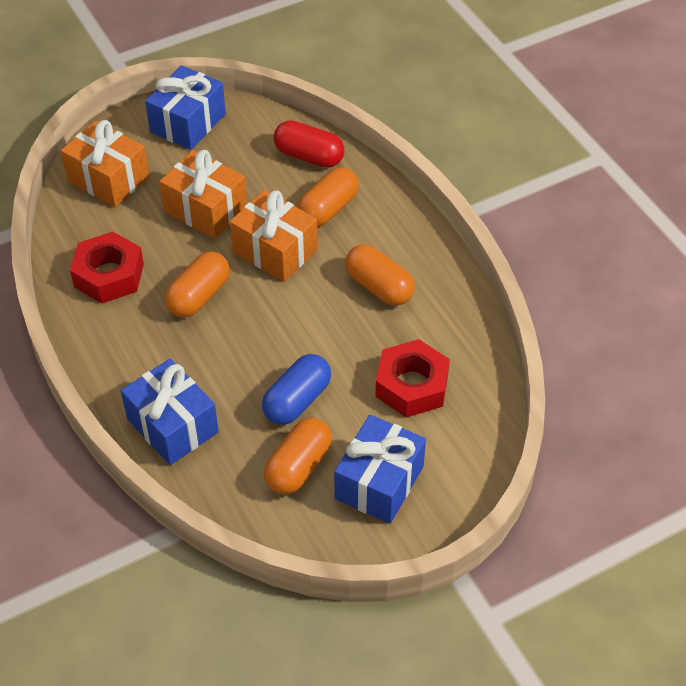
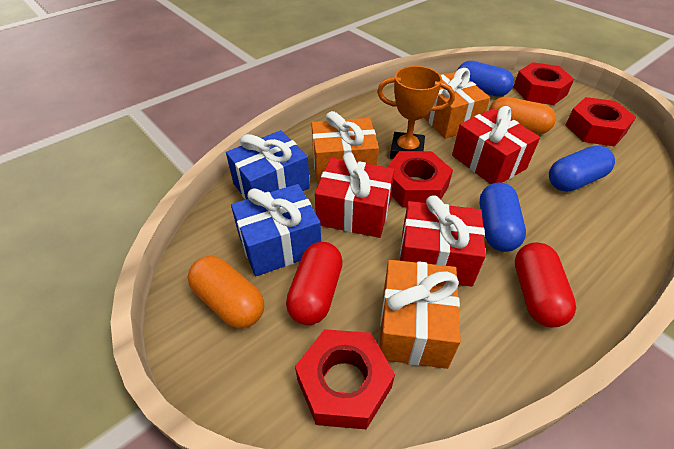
blue capsule: 1 -> 3
blue gift: 3 -> 2
orange capsule: 4 -> 2
orange trophy: 0 -> 1
red capsule: 1 -> 2
red gift: 0 -> 3
red nut: 2 -> 4

